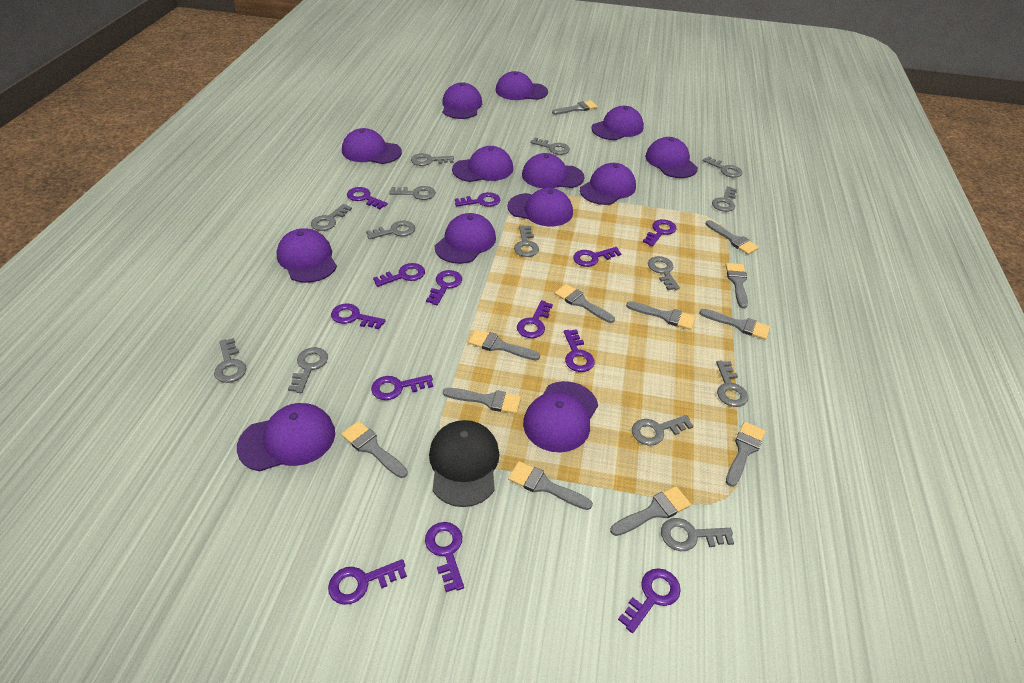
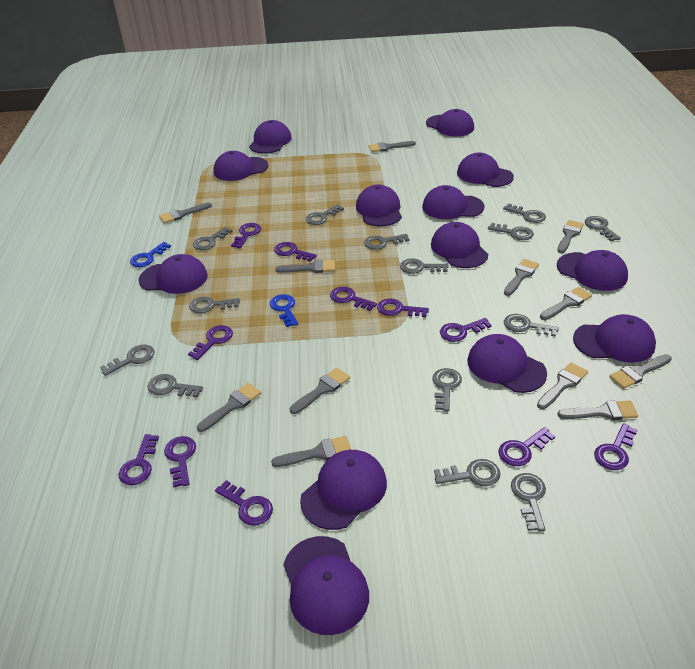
black cap: 1 -> 0
blue key: 0 -> 2
purple key: 13 -> 11

